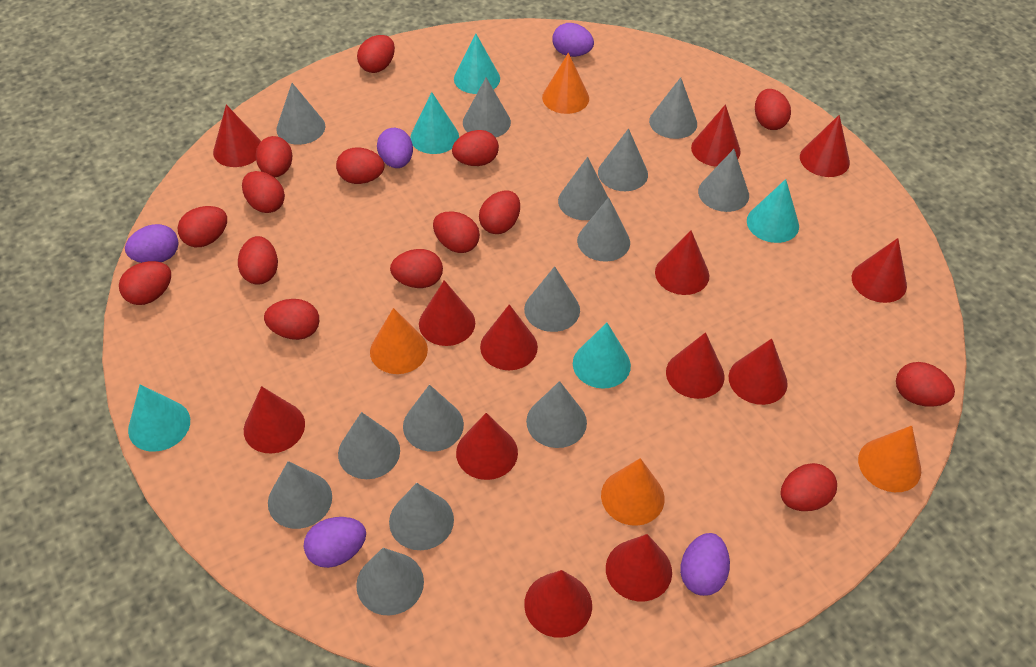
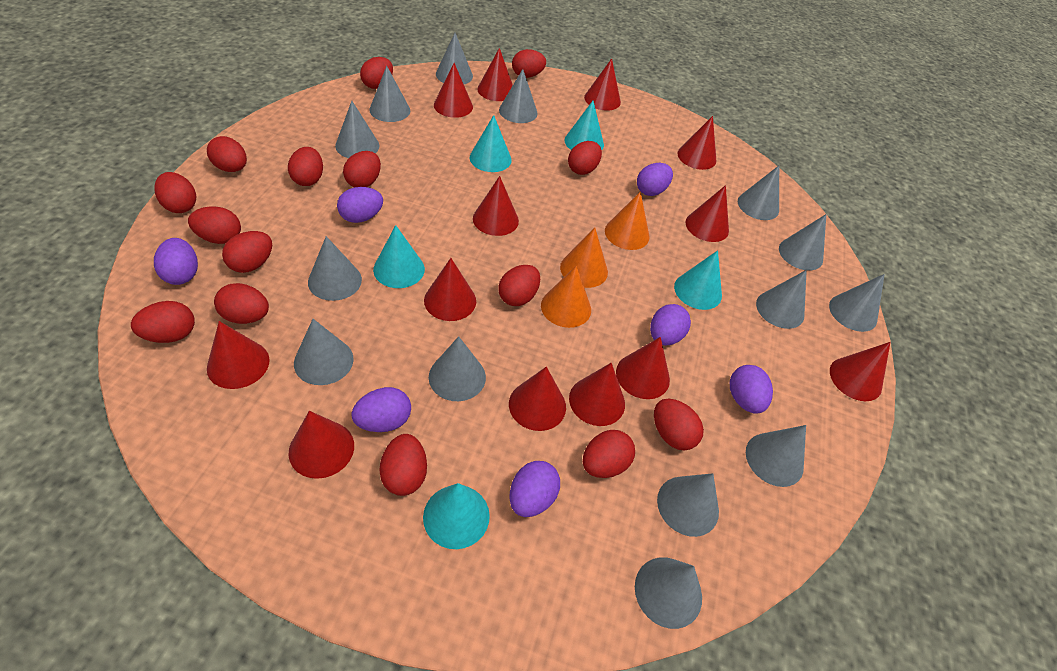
orange cone: 4 -> 3
purple egg: 5 -> 7

